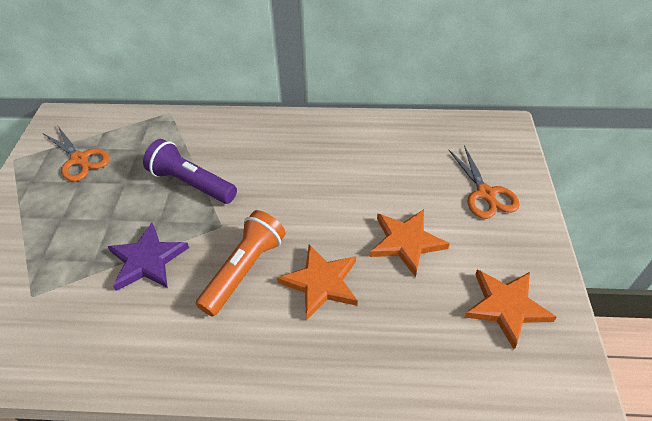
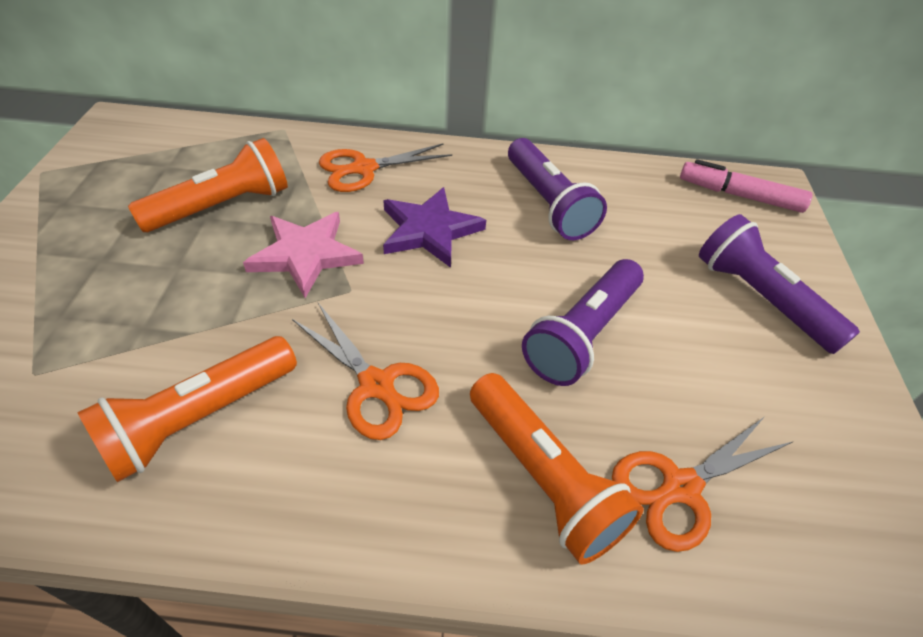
orange flashlight: 1 -> 3
orange scissors: 2 -> 3
orange star: 3 -> 0
pink marker: 0 -> 1
pink star: 0 -> 1
purple flashlight: 1 -> 3

